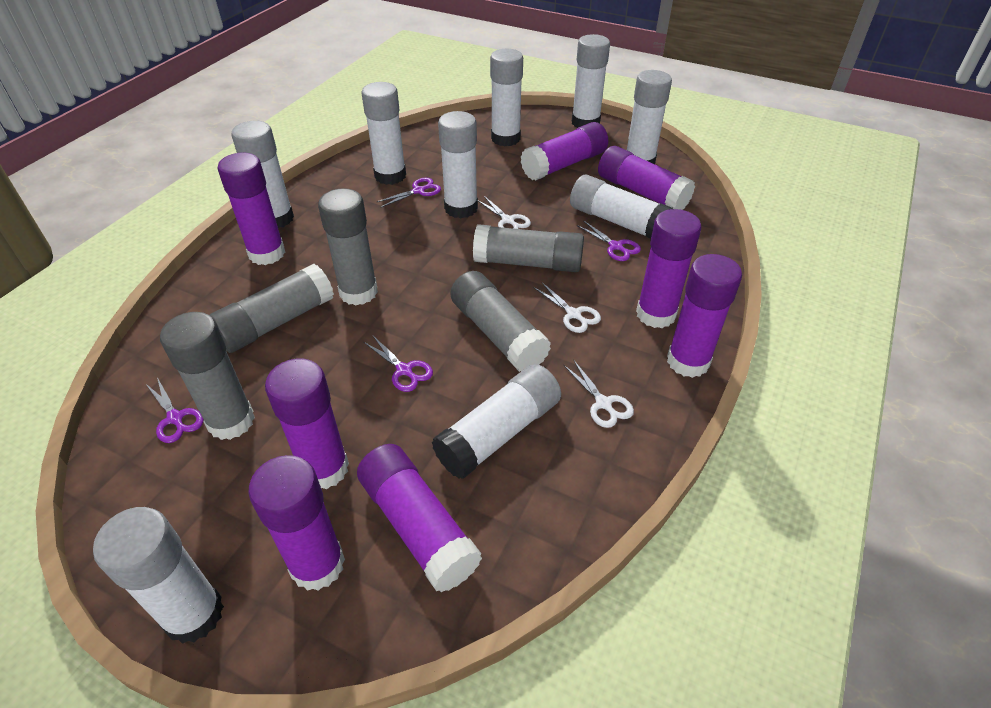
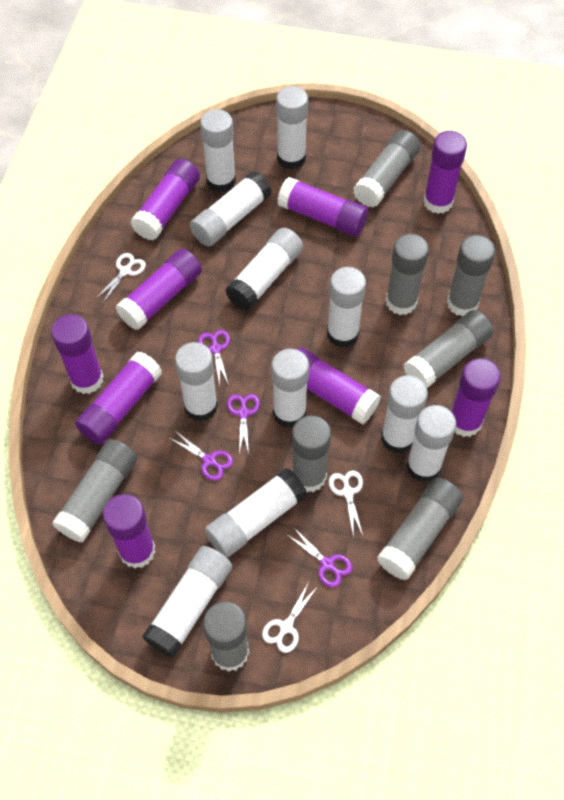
grey glue stick: 5 -> 8
purple glue stick: 8 -> 9
white glue stick: 9 -> 11

